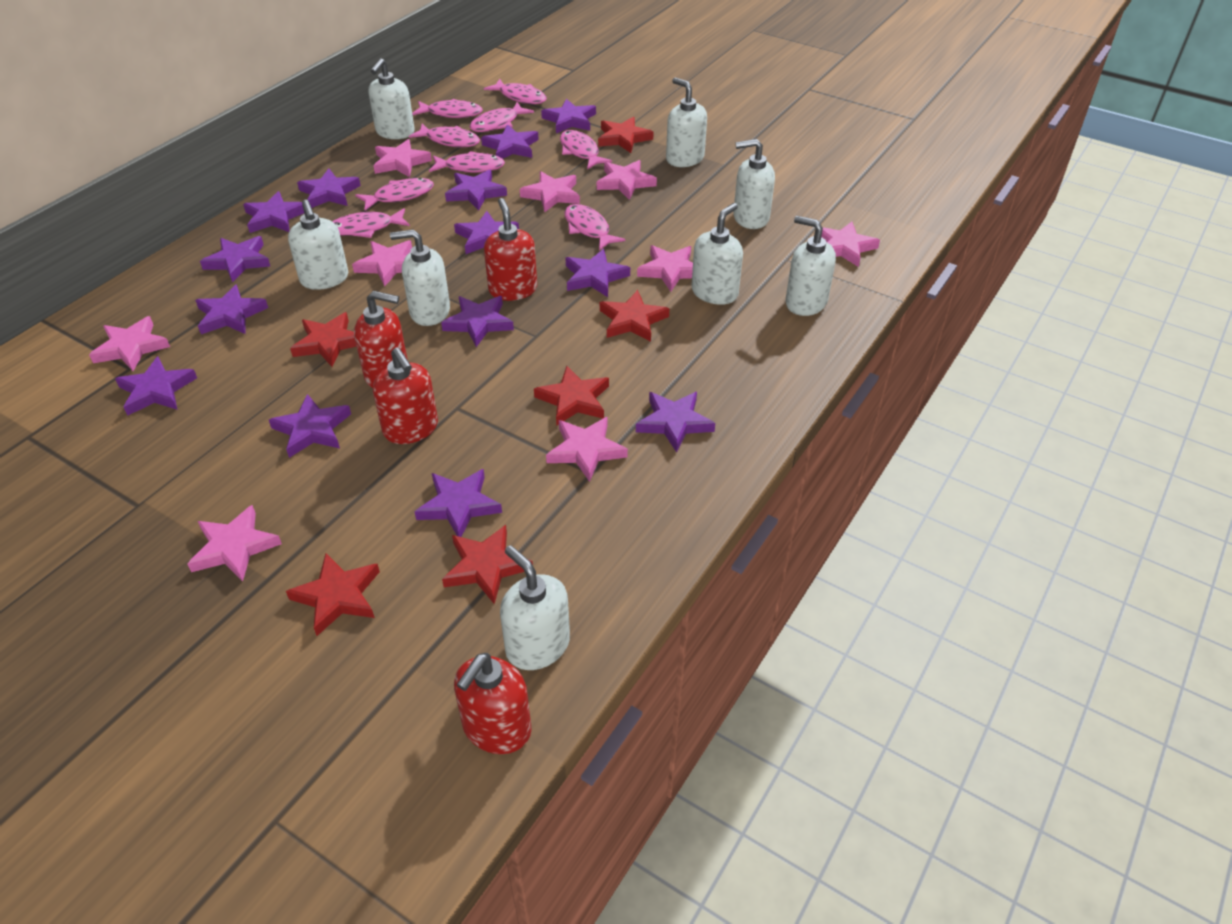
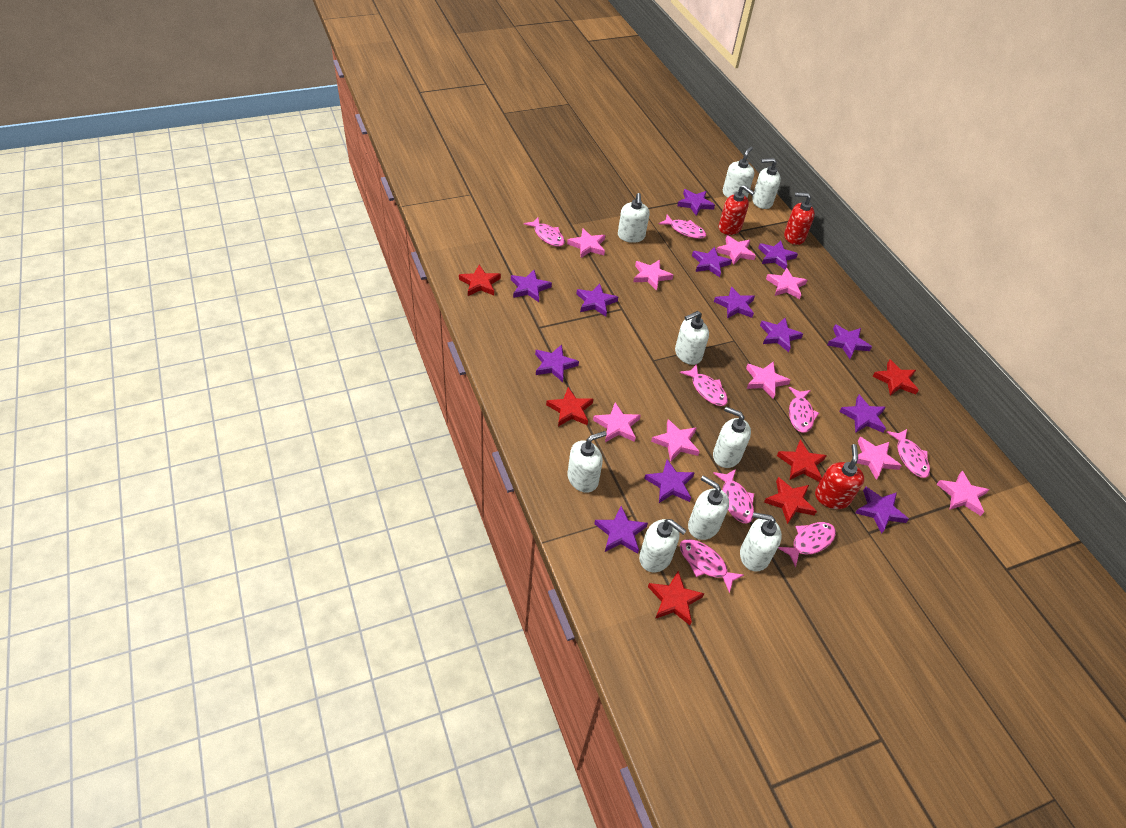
pink fish: 9 -> 8
purple star: 14 -> 13
red soap dispenser: 4 -> 3
white soap dispenser: 8 -> 9

